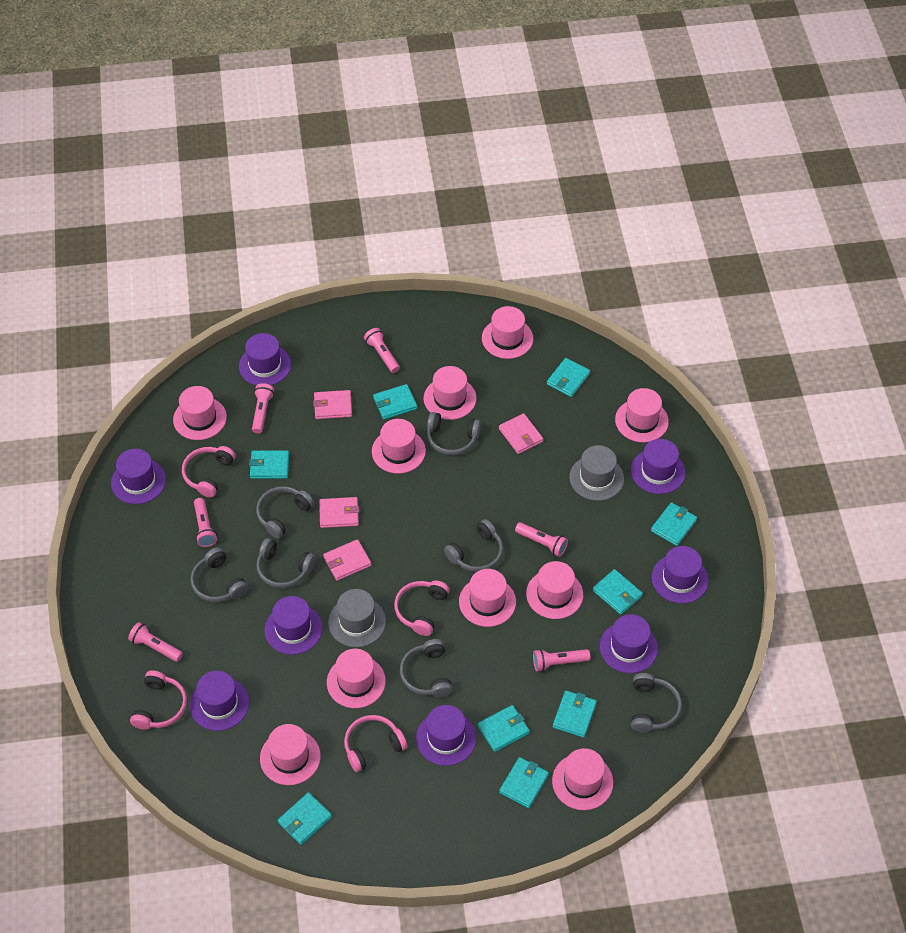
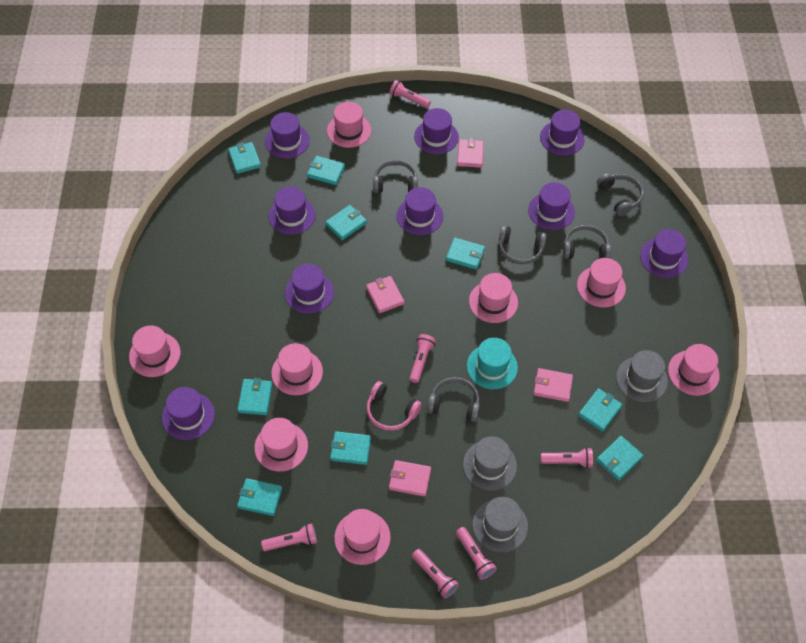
grey hat: 2 -> 3
grey headphones: 7 -> 5
pink hat: 10 -> 8
pink headphones: 4 -> 1
purple hat: 8 -> 9
turquoise hat: 0 -> 1

